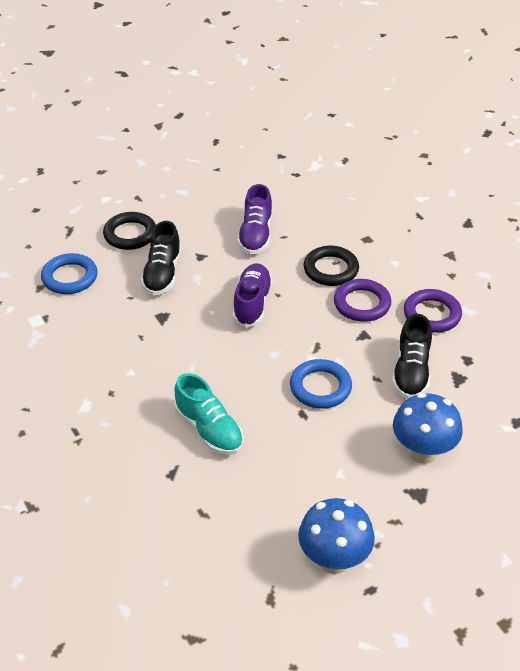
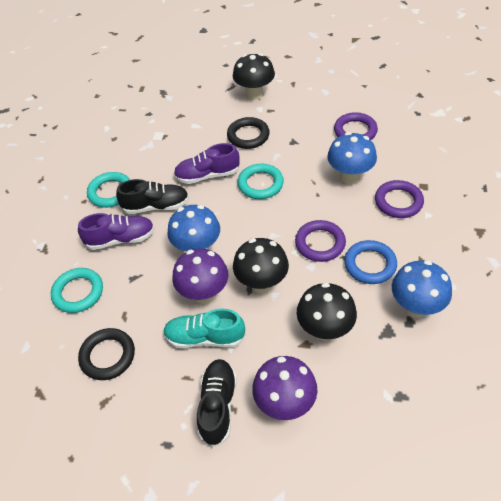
black mushroom: 0 -> 3
blue mushroom: 2 -> 3
blue ring: 2 -> 1
purple mushroom: 0 -> 2
purple ring: 2 -> 3
turquoise ring: 0 -> 3

